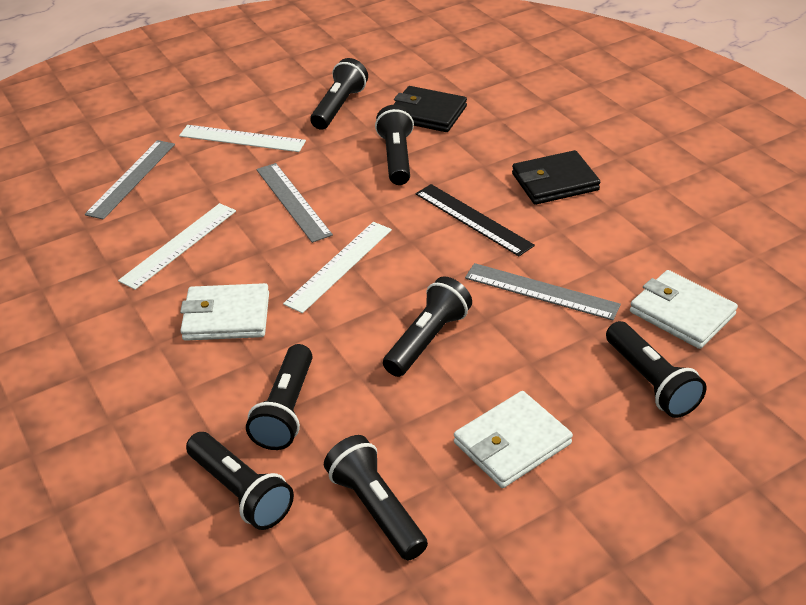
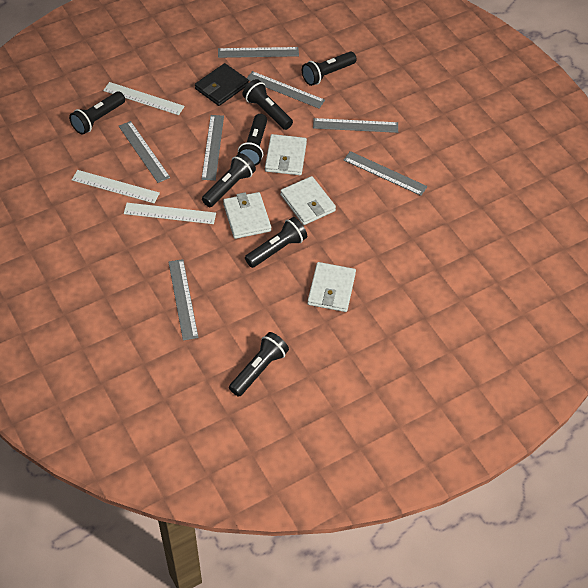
black ruler: 1 -> 0
black wallet: 2 -> 1
grey ruler: 3 -> 7
white wallet: 3 -> 4

